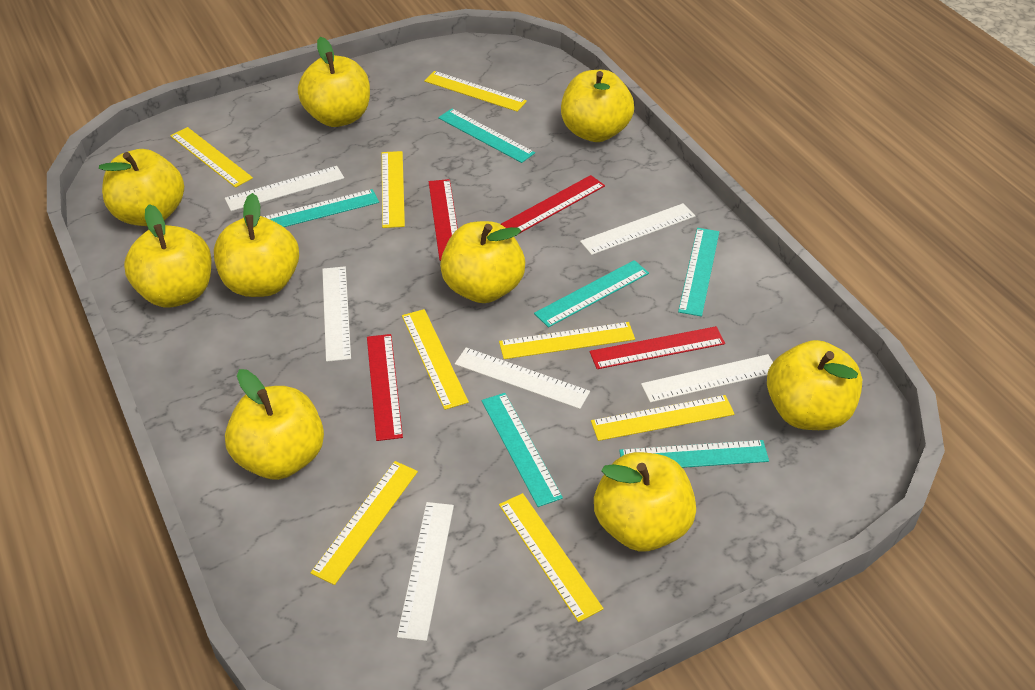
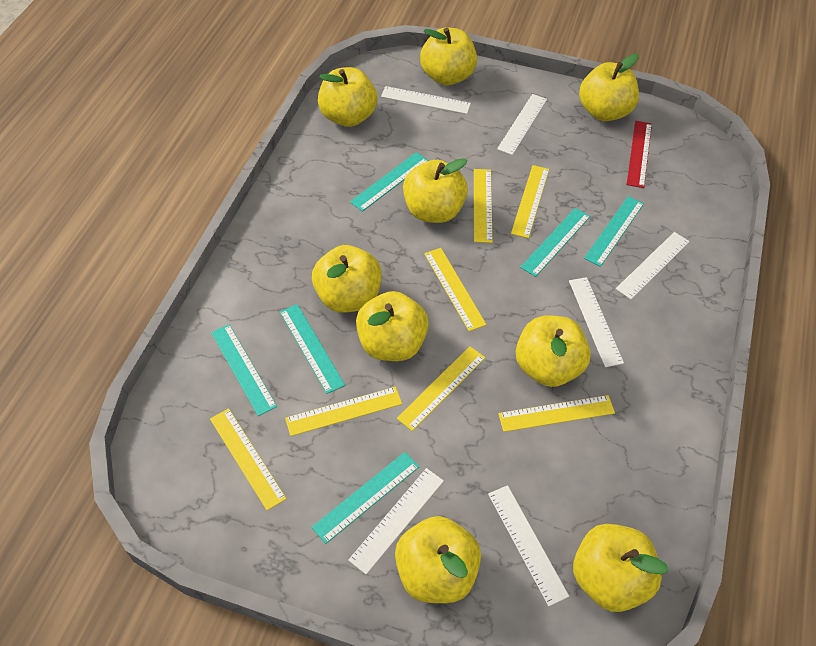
red ruler: 4 -> 1
yellow ruler: 8 -> 7

